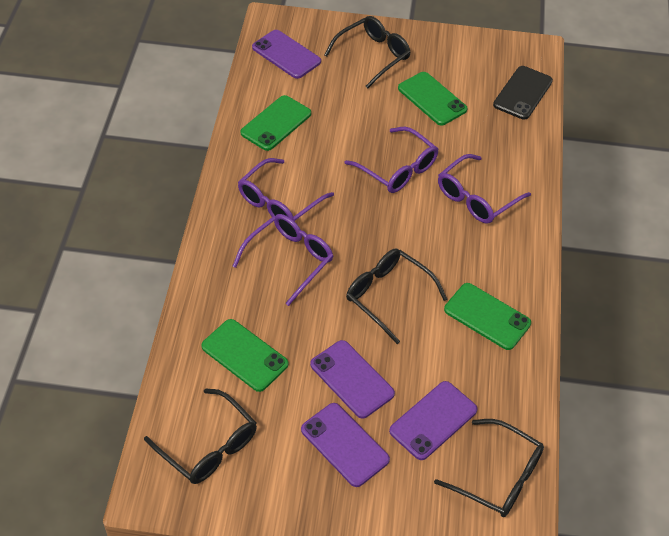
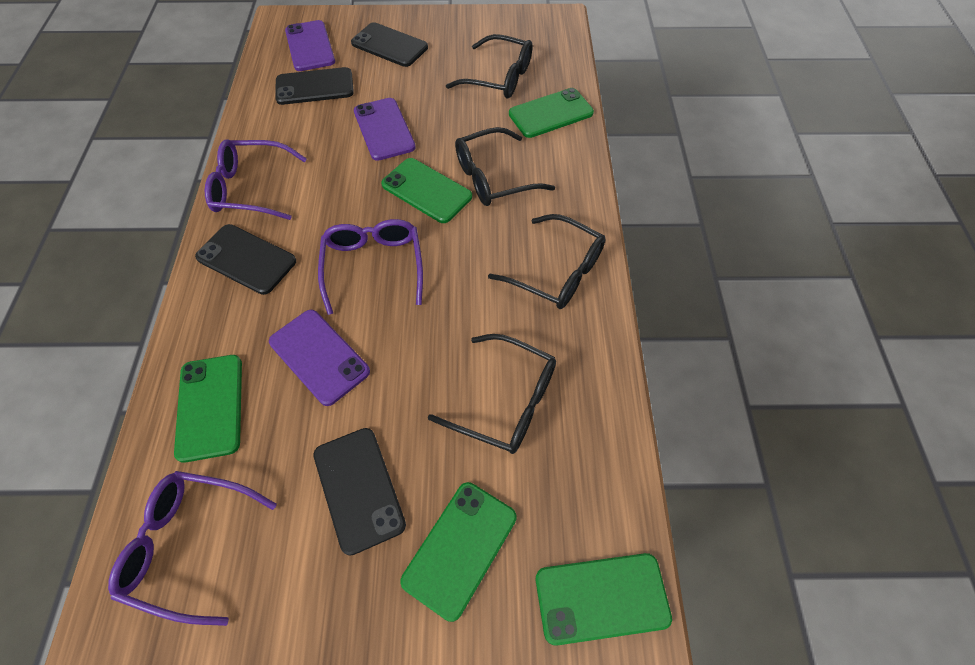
black phone: 1 -> 4
green phone: 4 -> 5
purple glasses: 4 -> 3
purple phone: 4 -> 3

